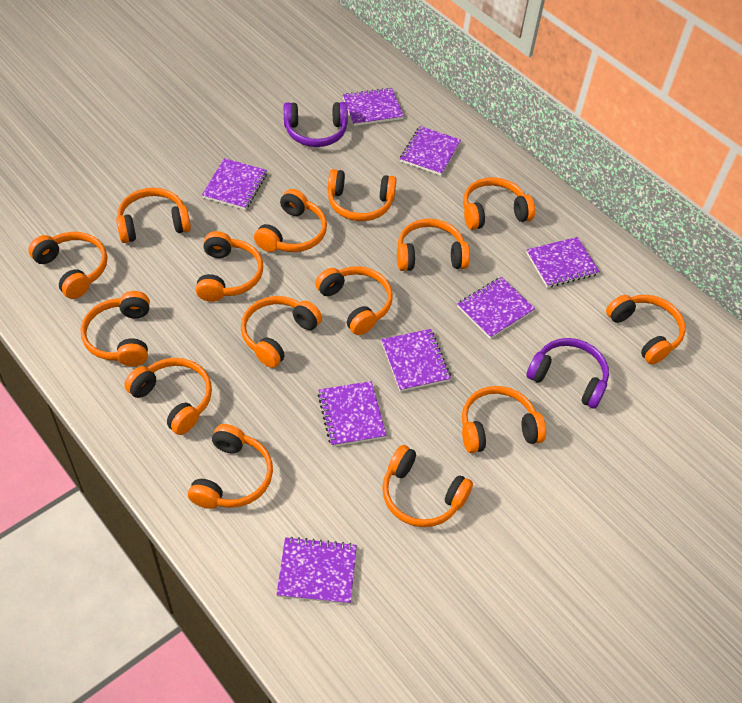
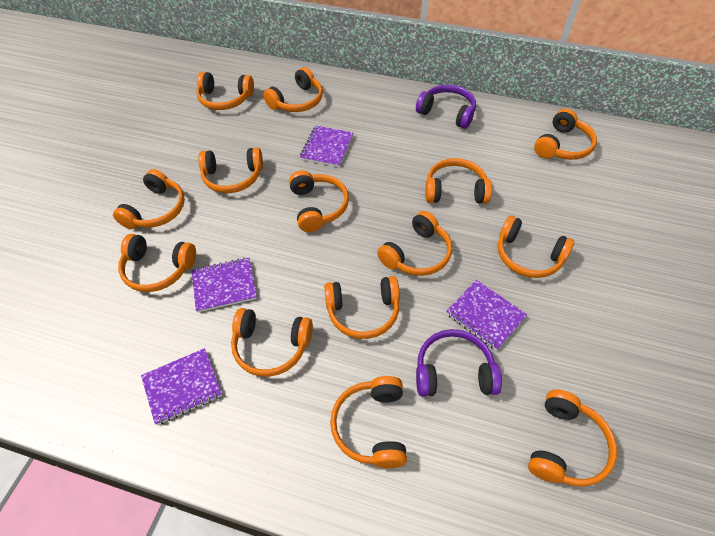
orange headphones: 15 -> 14
purple notebook: 8 -> 4

